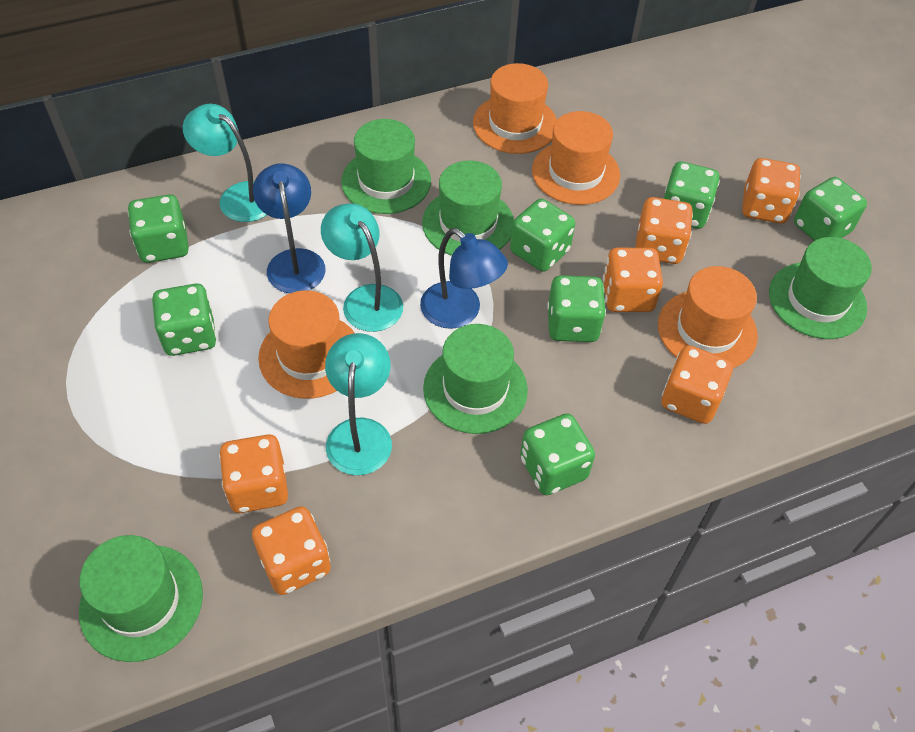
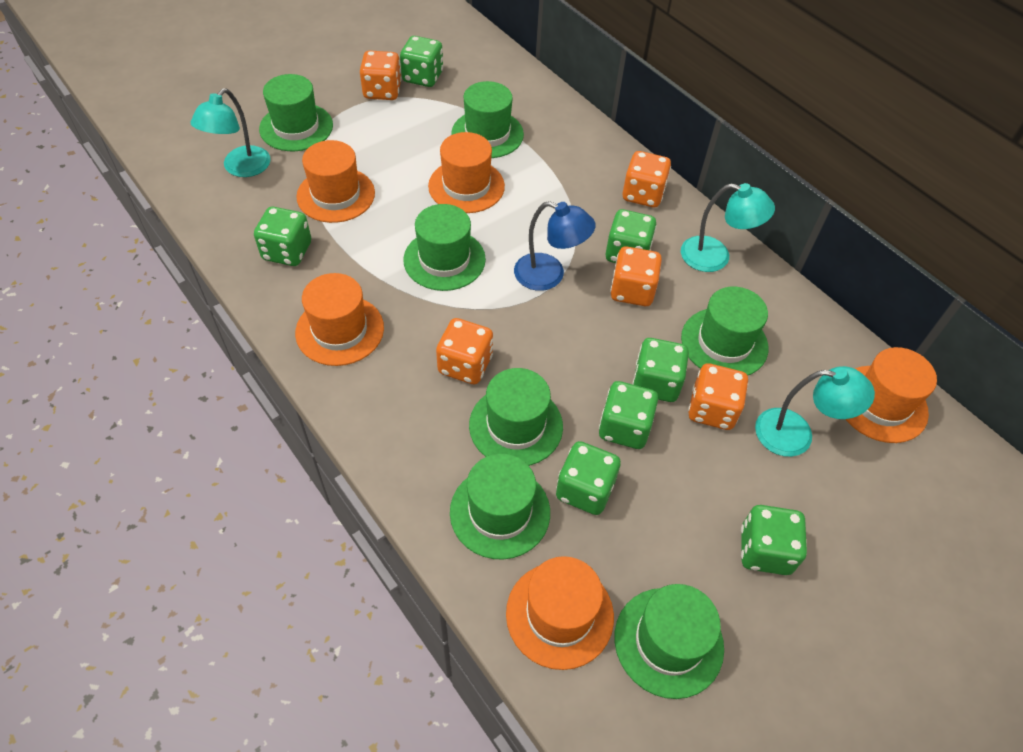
blue lamp: 2 -> 1
green hat: 5 -> 7
orange dice: 6 -> 5
orange hat: 4 -> 5

